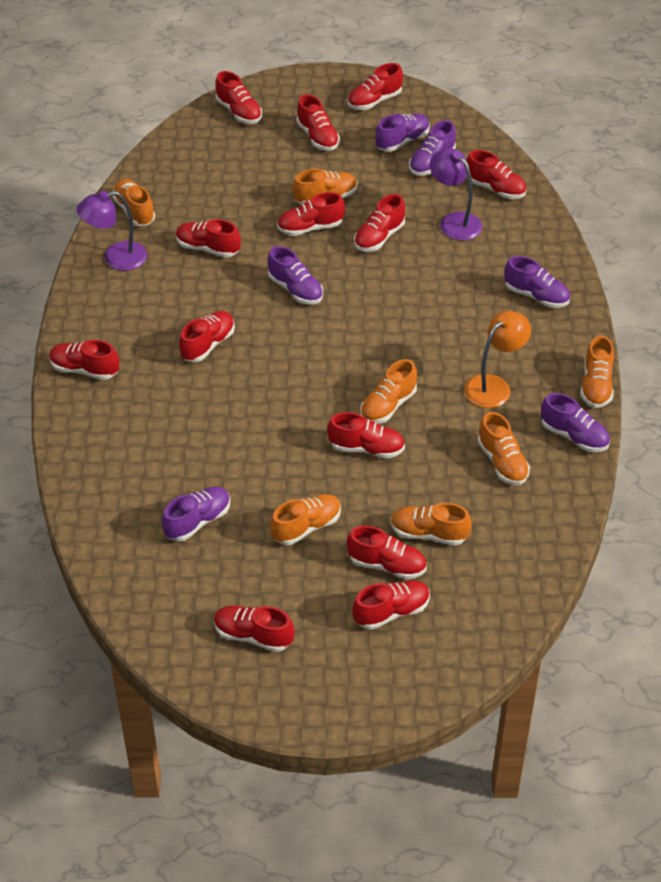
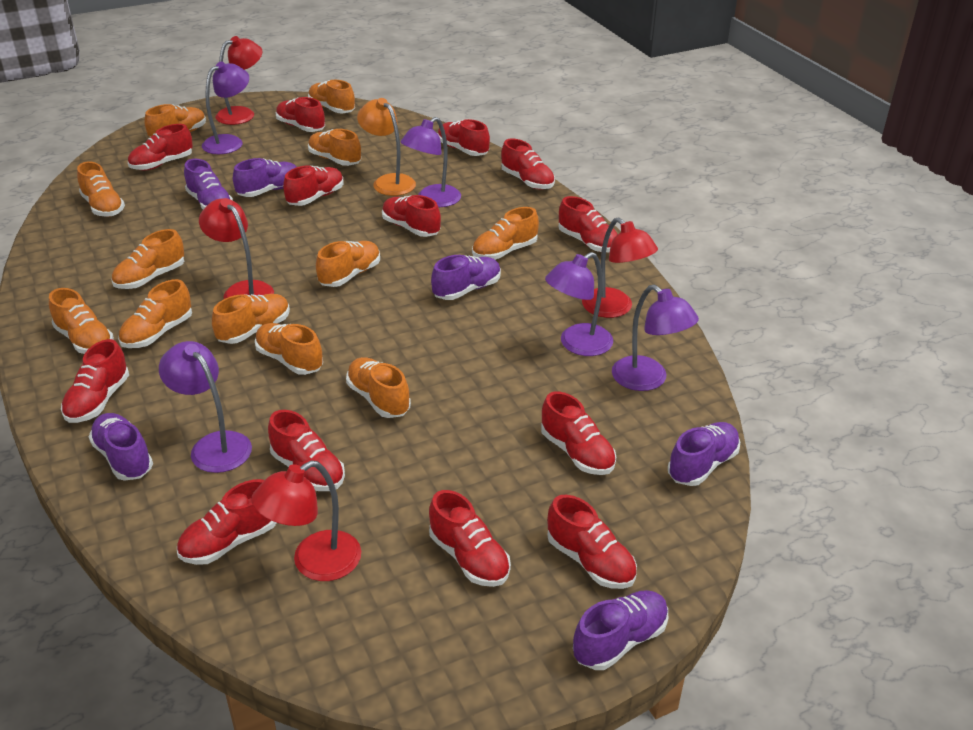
orange shoe: 7 -> 12
purple lamp: 2 -> 5
red lamp: 0 -> 4

